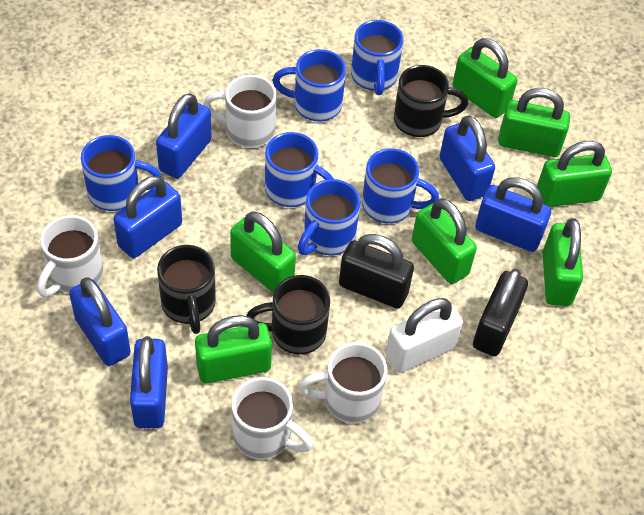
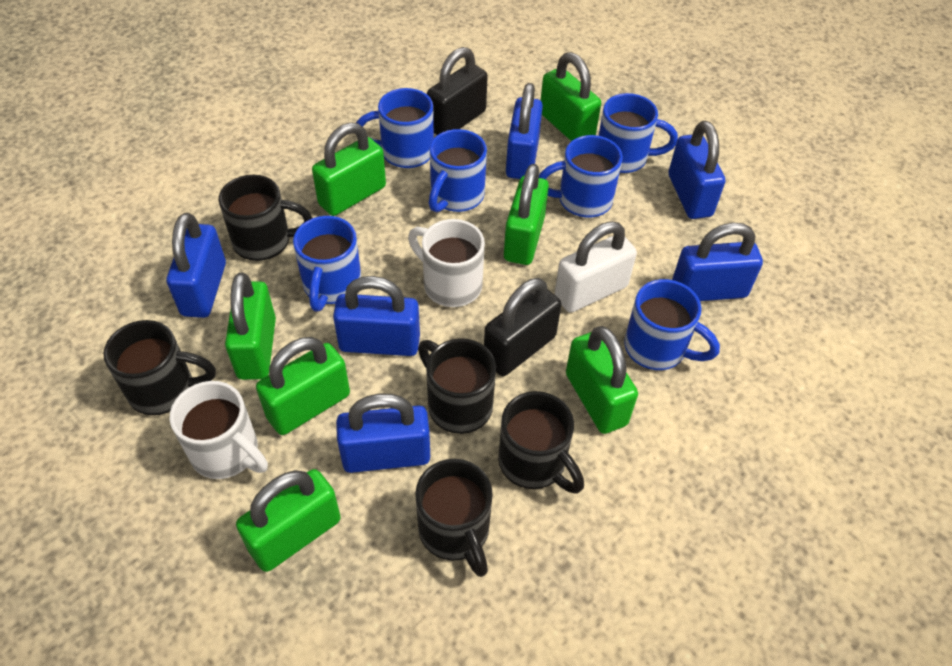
black mug: 3 -> 5
white mug: 4 -> 2

